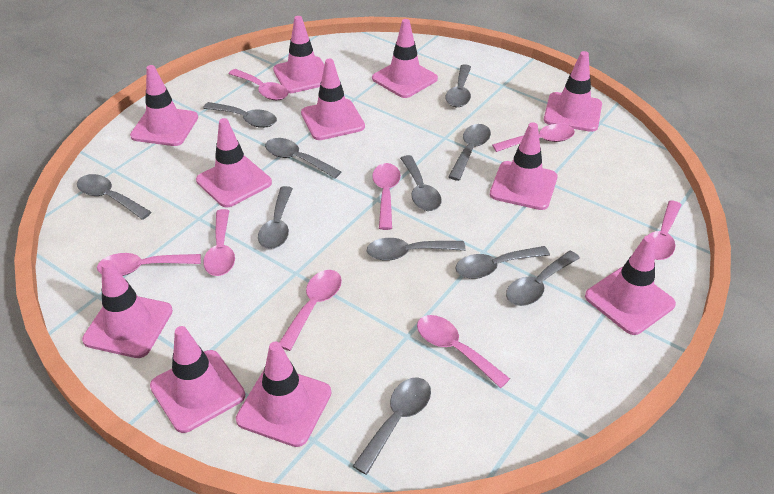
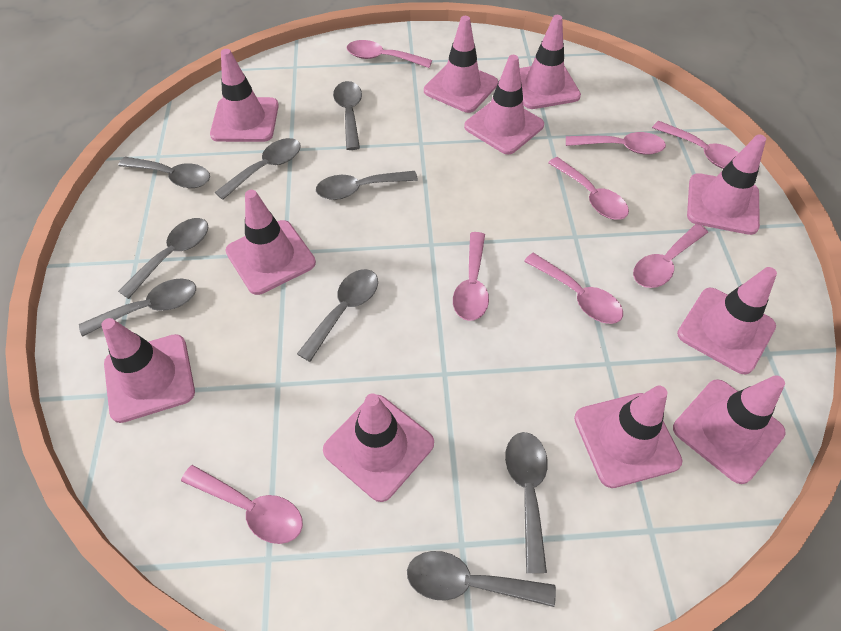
grey spoon: 11 -> 9

